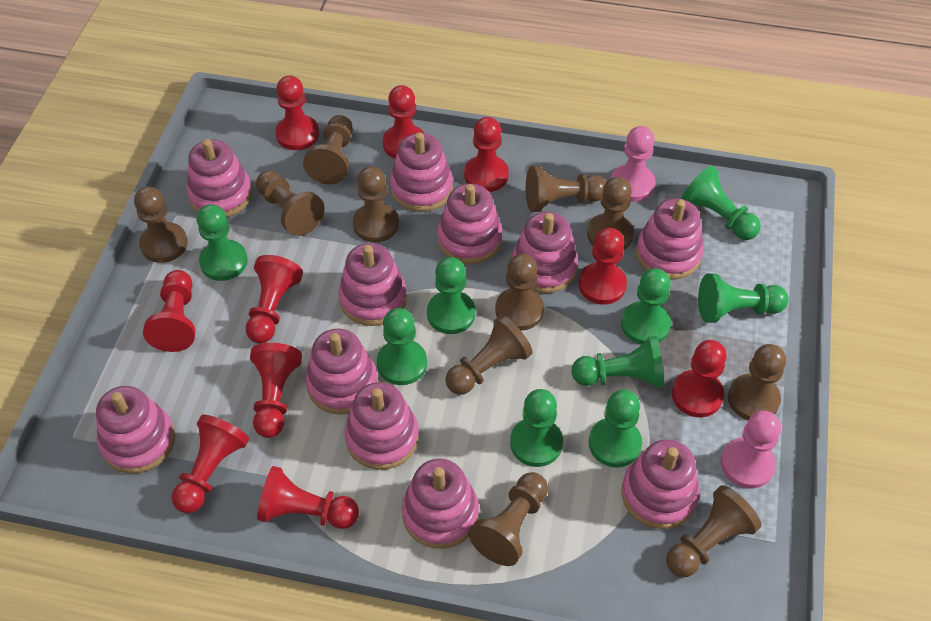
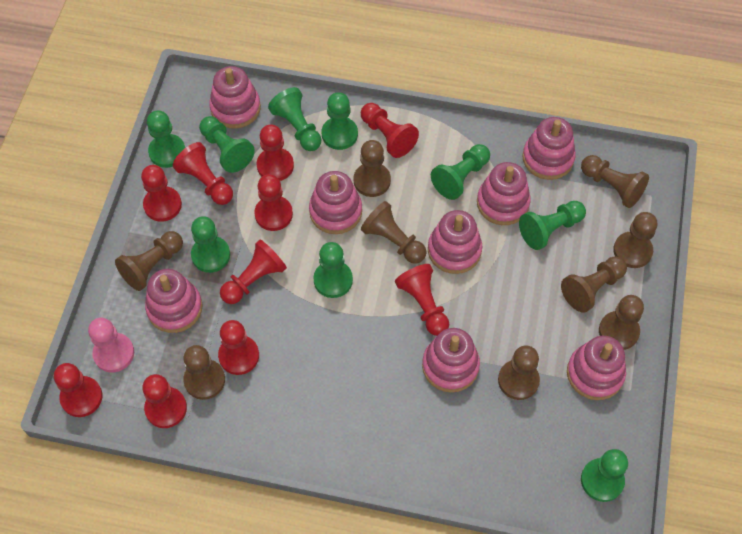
brown pawn: 11 -> 9
pink pawn: 2 -> 1
pink stacking toy: 11 -> 8

